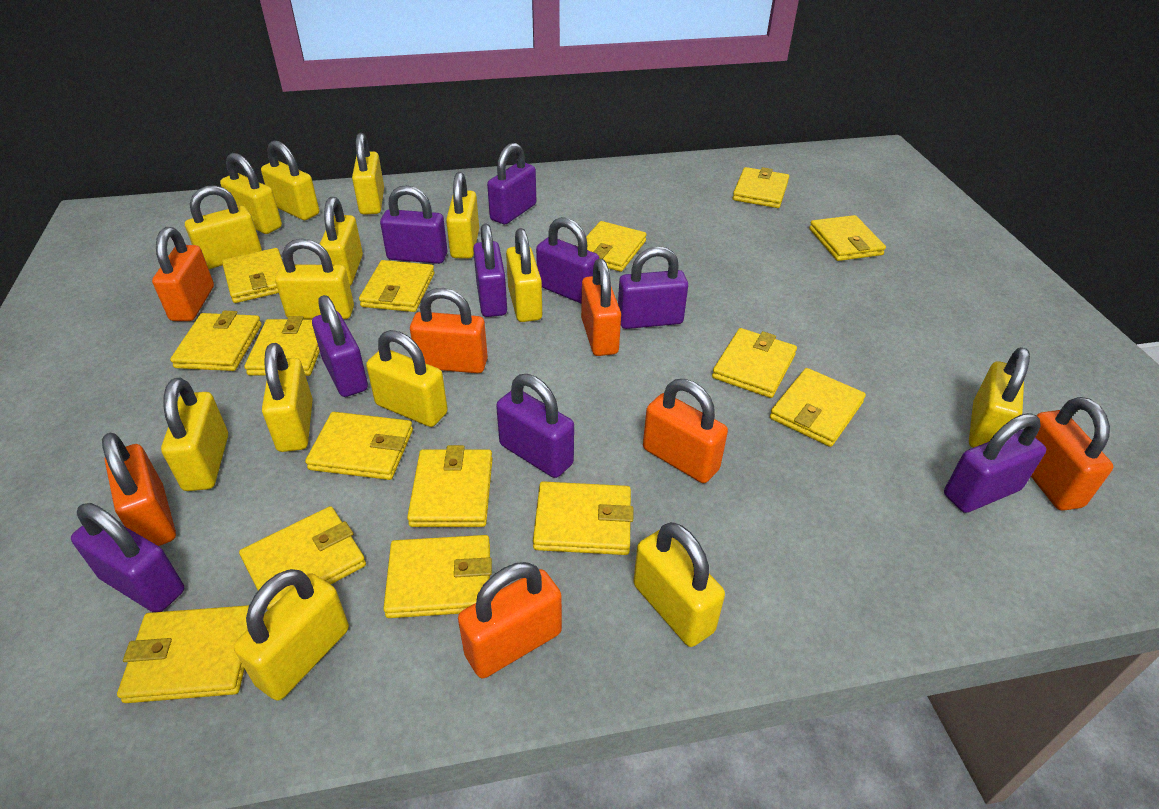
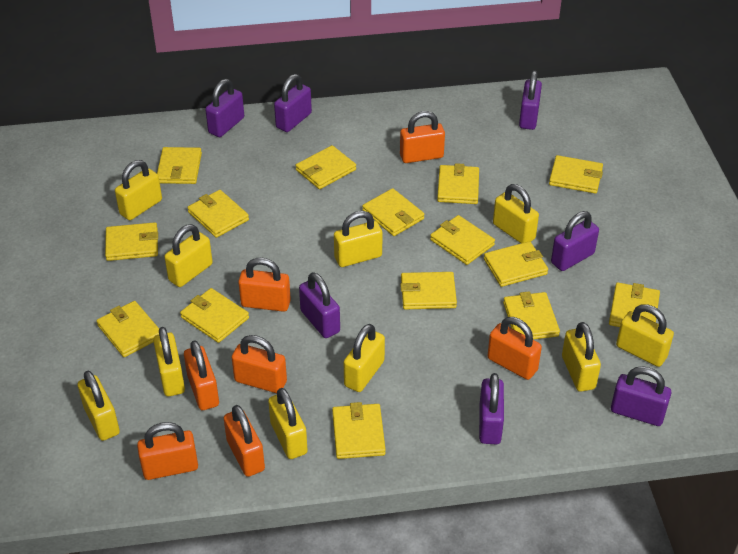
purple padlock: 9 -> 7
yellow padlock: 14 -> 10

